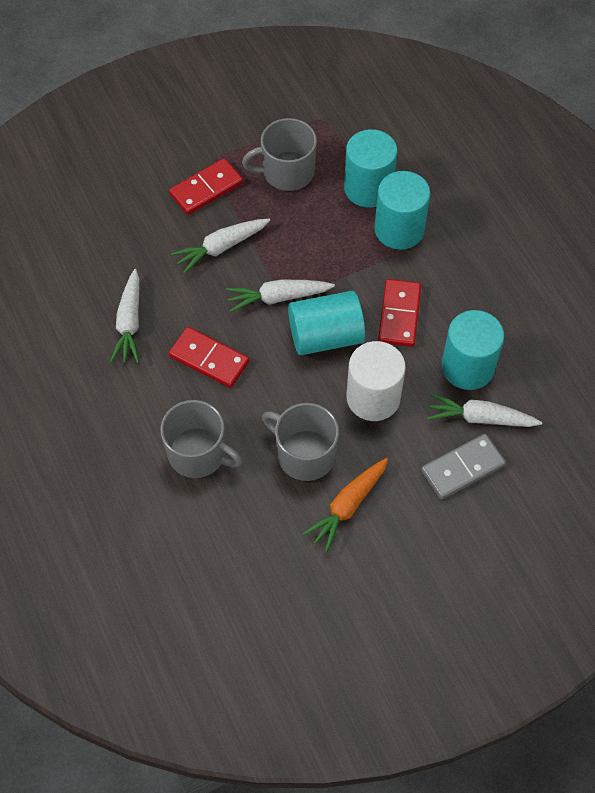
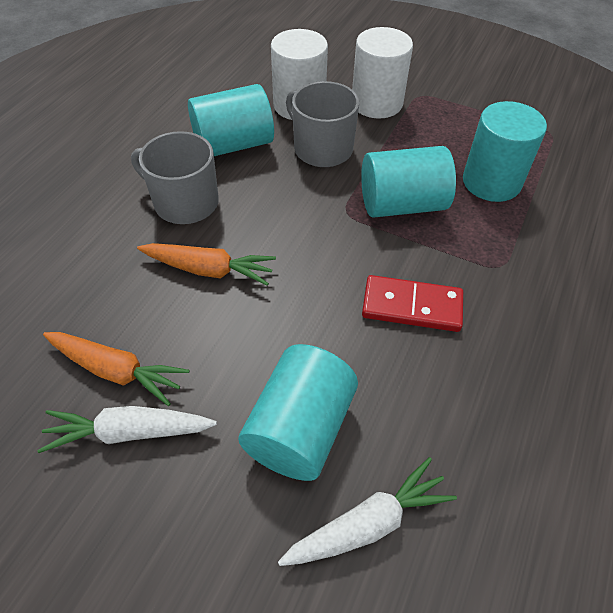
grey domino: 1 -> 0
grey mug: 3 -> 2
orange carrot: 1 -> 2
red domino: 3 -> 1
white carrot: 4 -> 2
white cylinder: 1 -> 2

